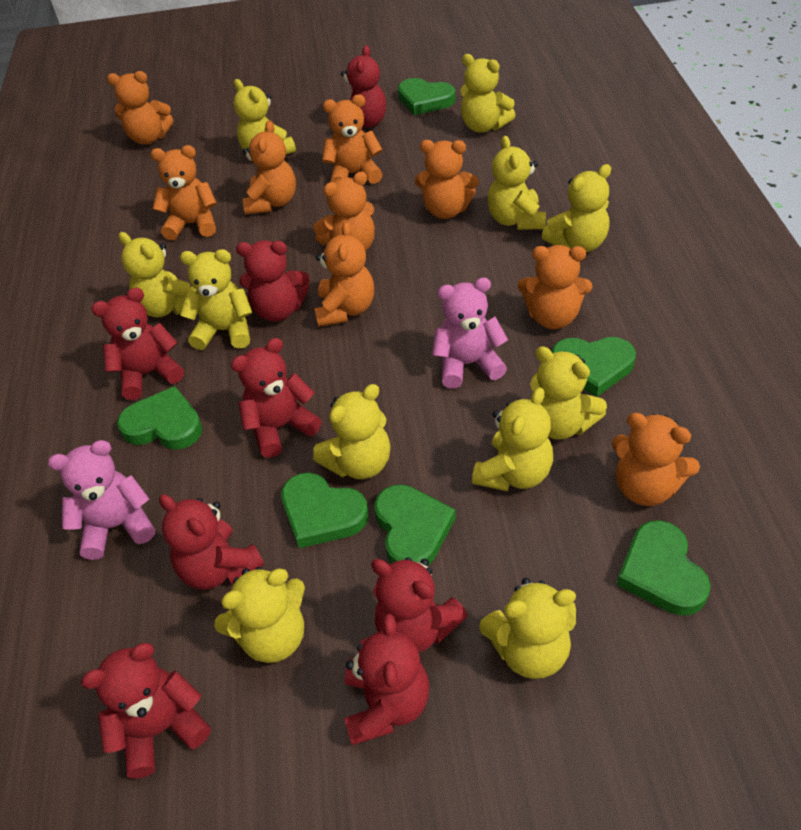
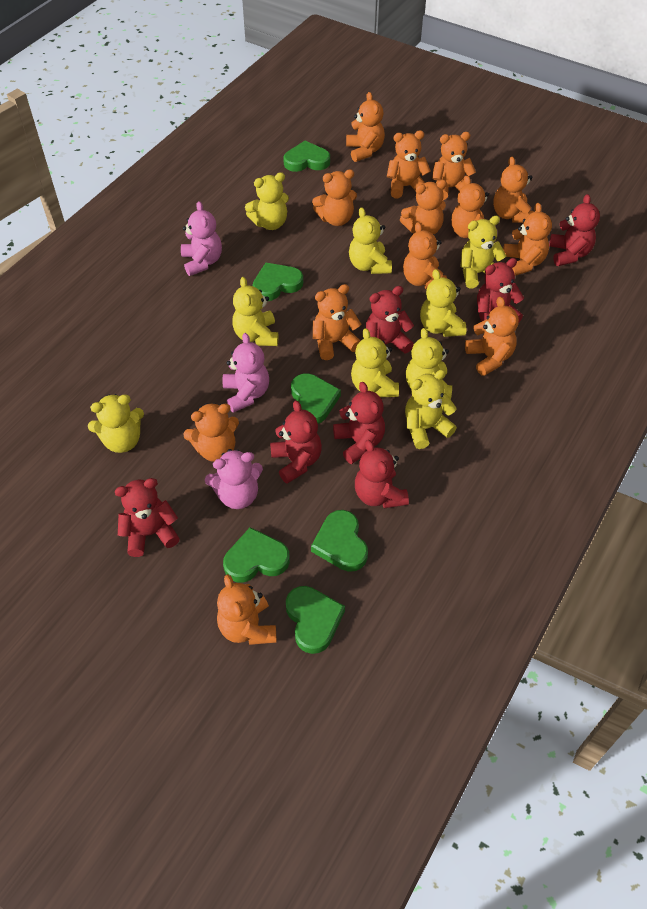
orange teddy bear: 9 -> 13
pink teddy bear: 2 -> 3
red teddy bear: 8 -> 7
yellow teddy bear: 11 -> 9

